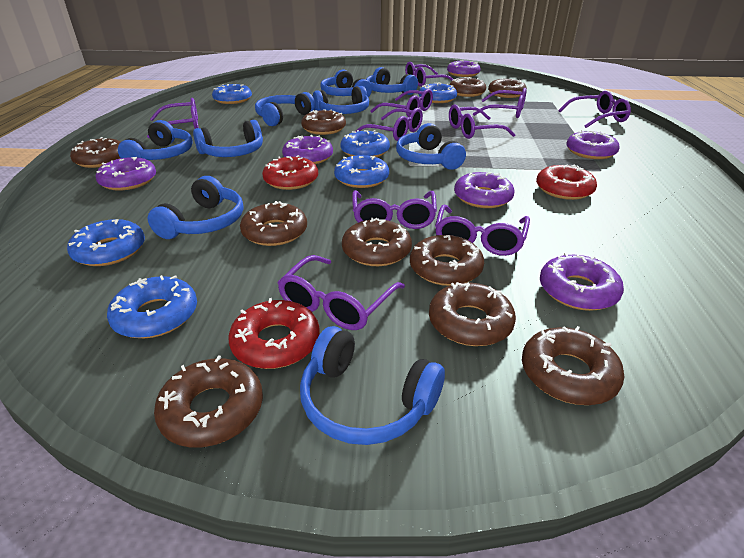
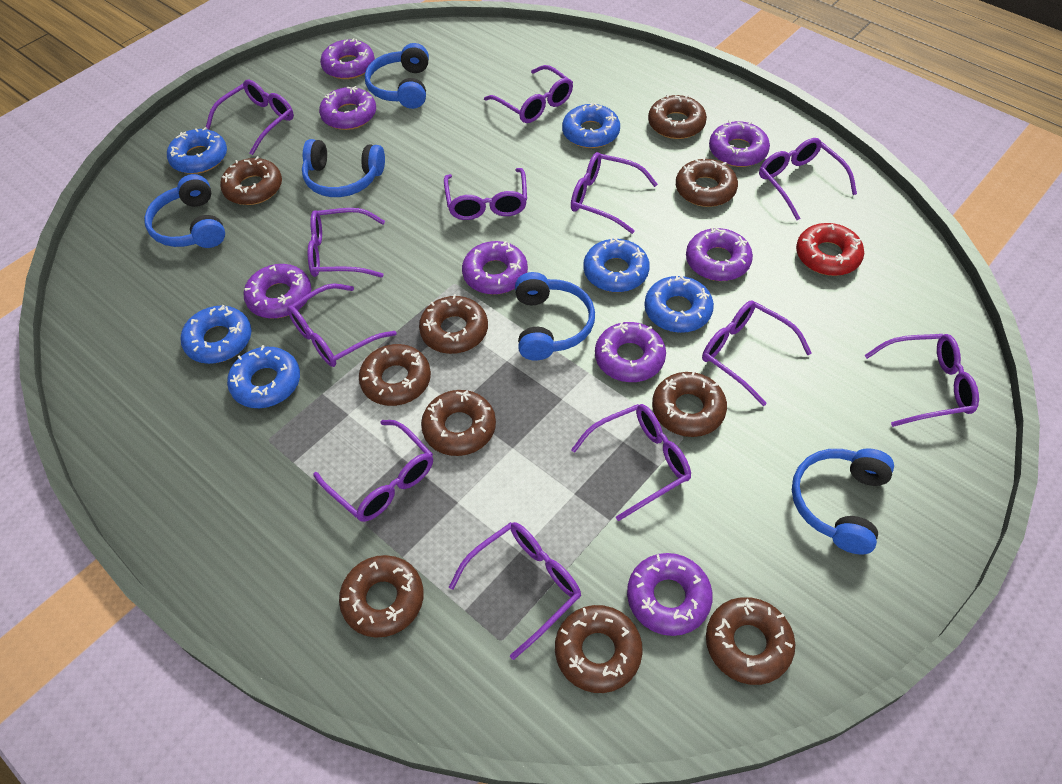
blue headphones: 9 -> 5
purple donut: 6 -> 8
purple glasses: 10 -> 12
red donut: 3 -> 1

